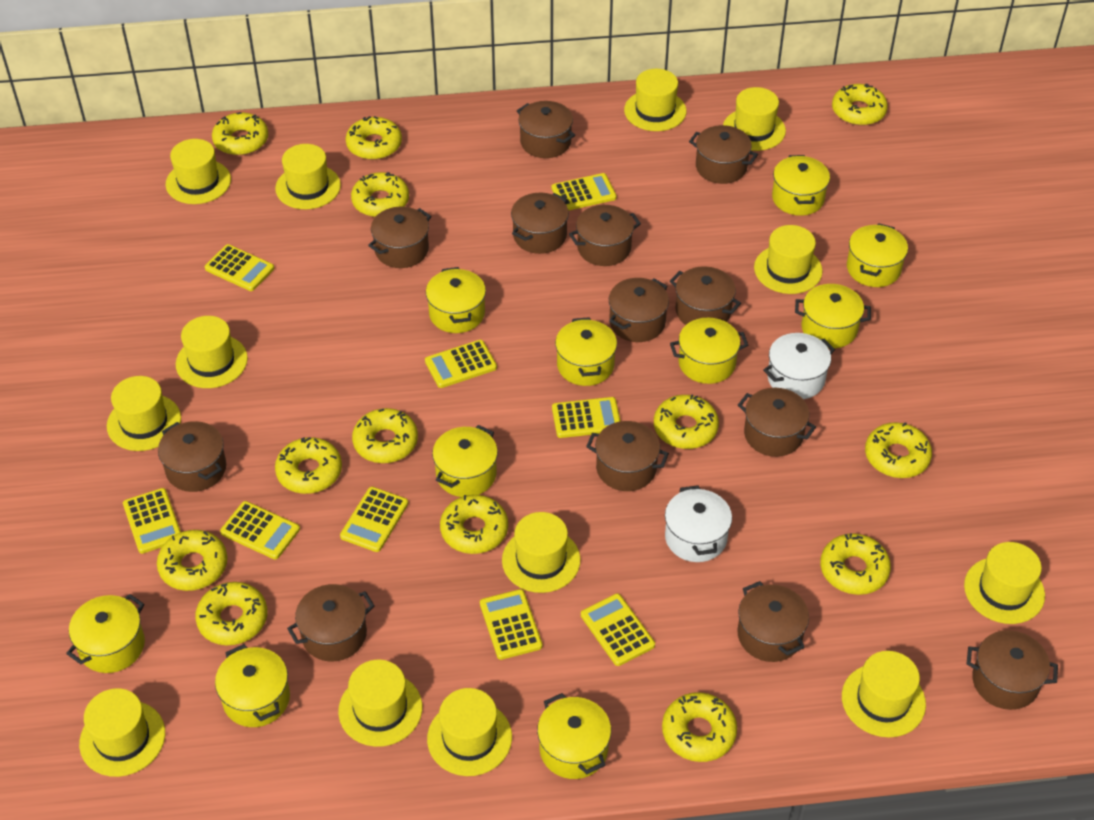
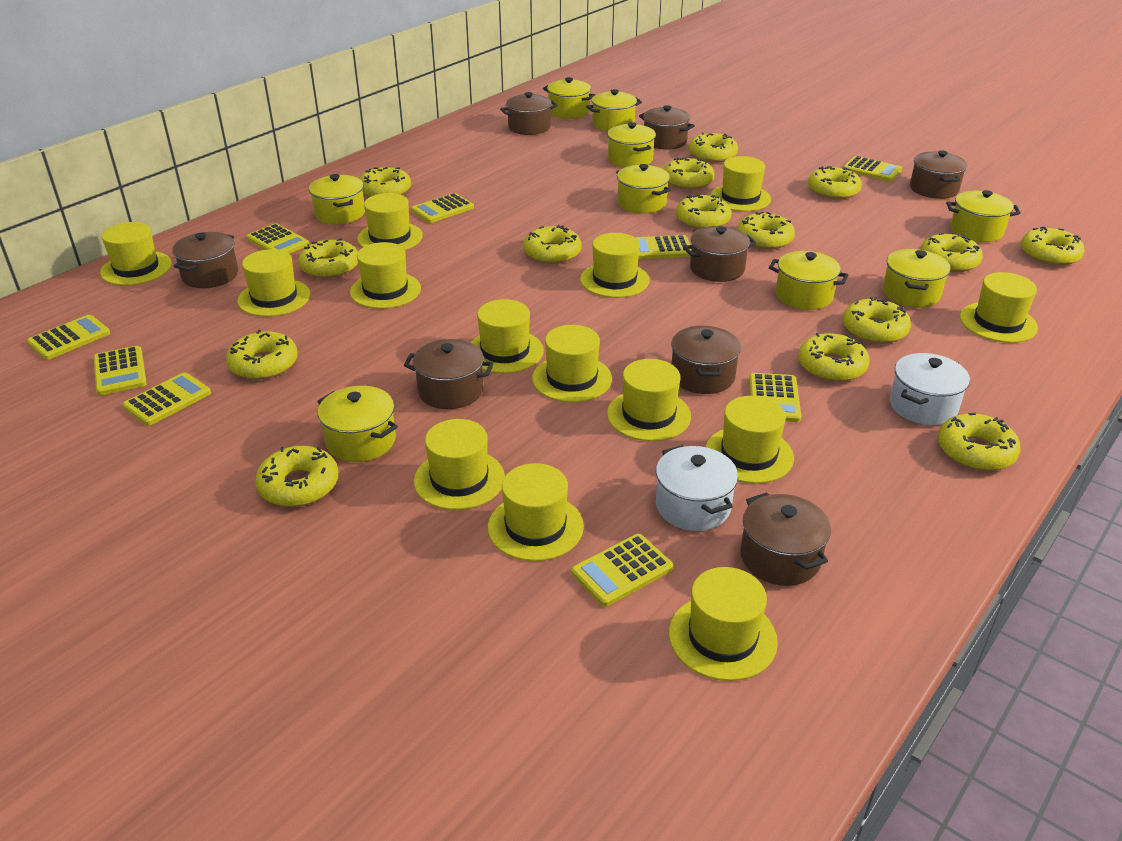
brown pot: 13 -> 8
yellow donut: 13 -> 15
yellow hat: 13 -> 14
yellow pot: 10 -> 9

